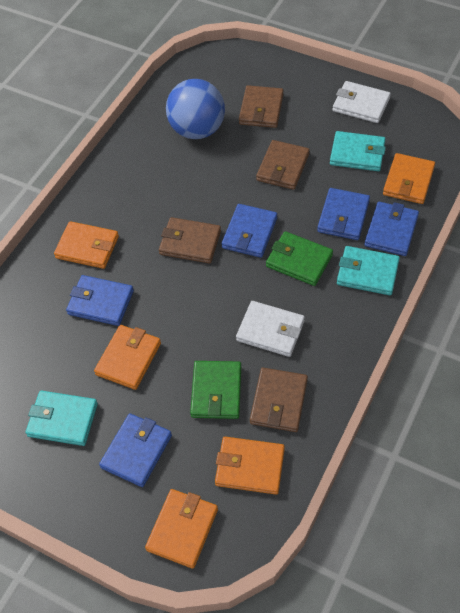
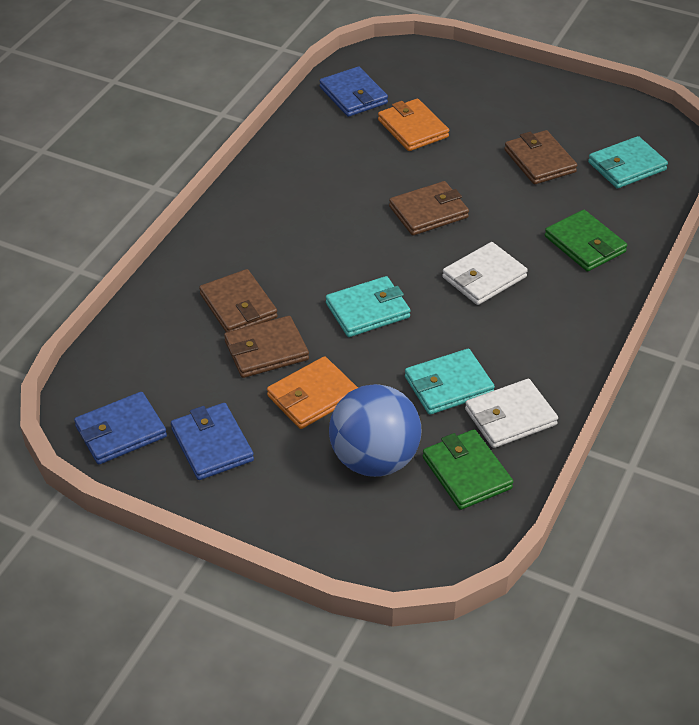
blue wallet: 5 -> 3
orange wallet: 5 -> 2

